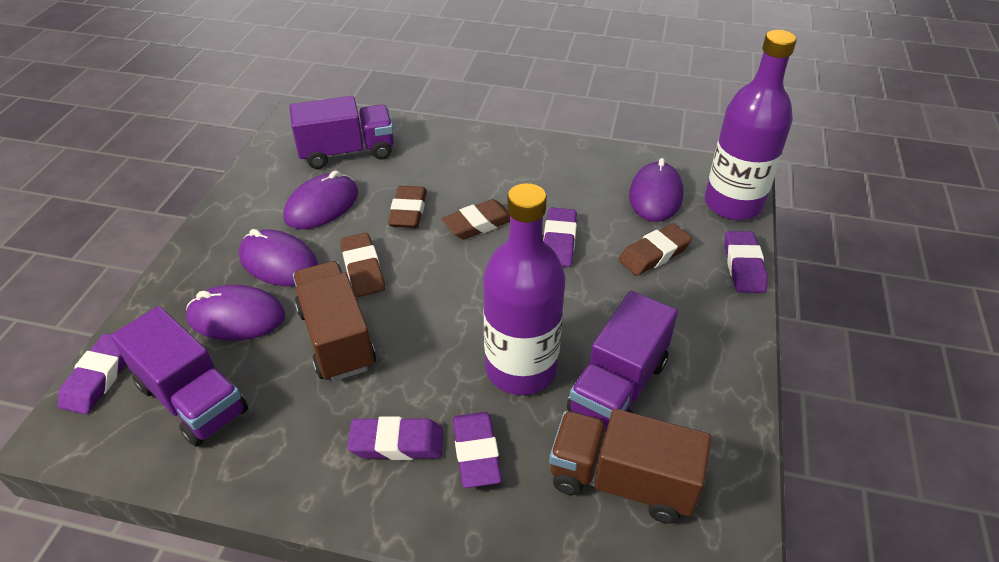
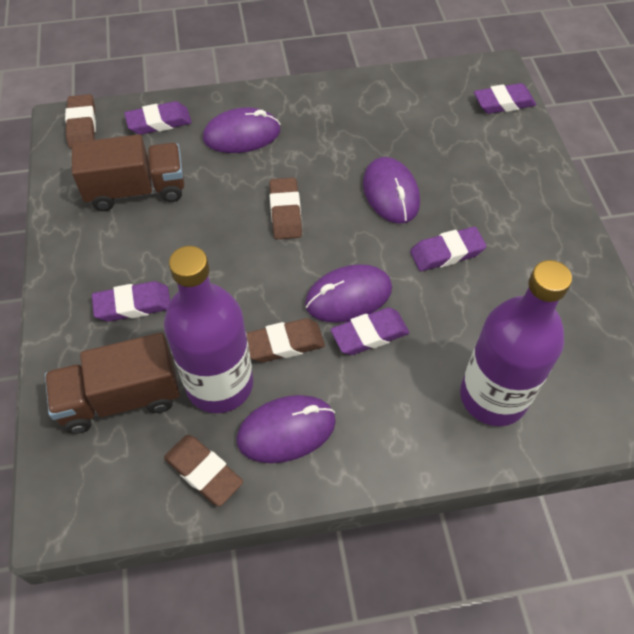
purple truck: 3 -> 0

